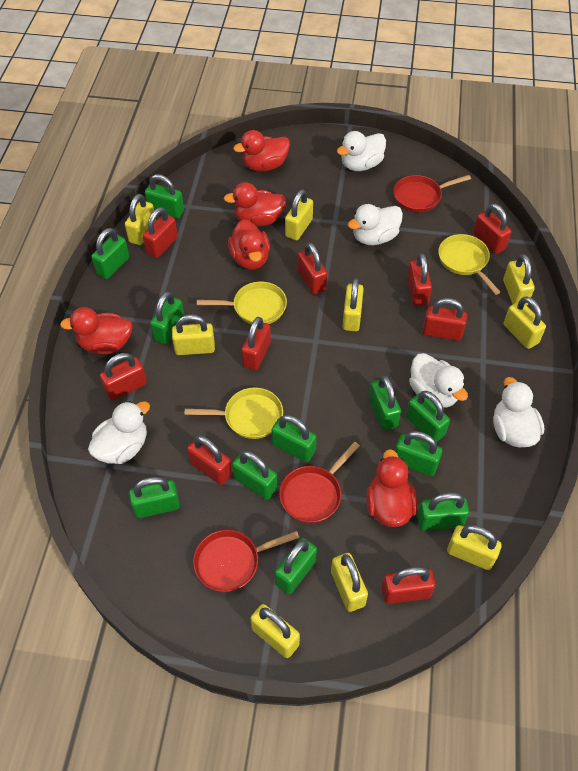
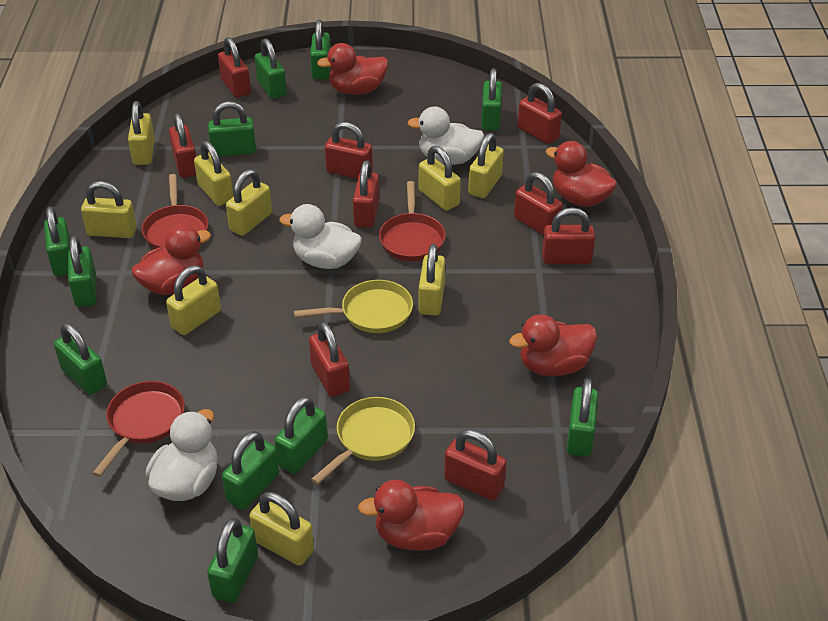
white duck: 5 -> 3
yellow pan: 3 -> 2

